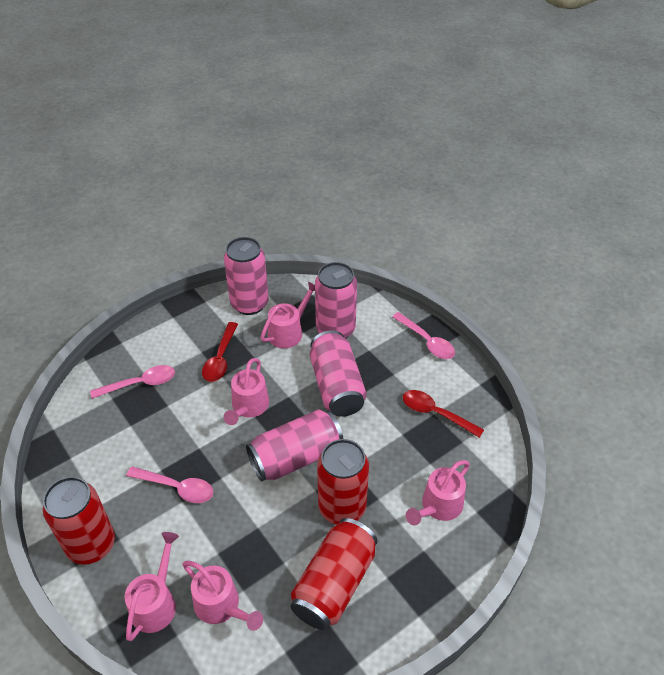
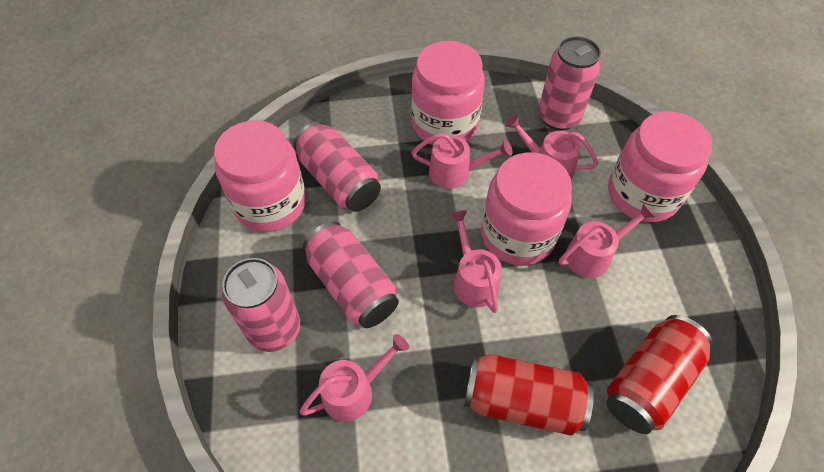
pink jar: 0 -> 4
pink spoon: 3 -> 0
red can: 3 -> 2
red spoon: 2 -> 0

